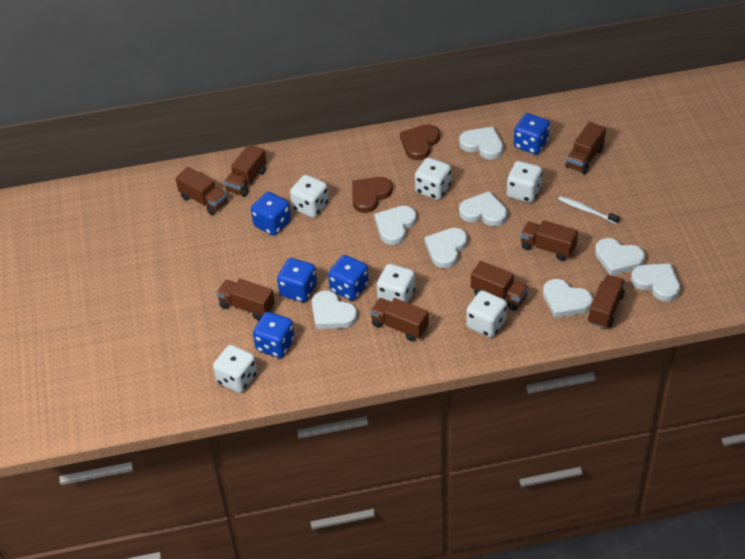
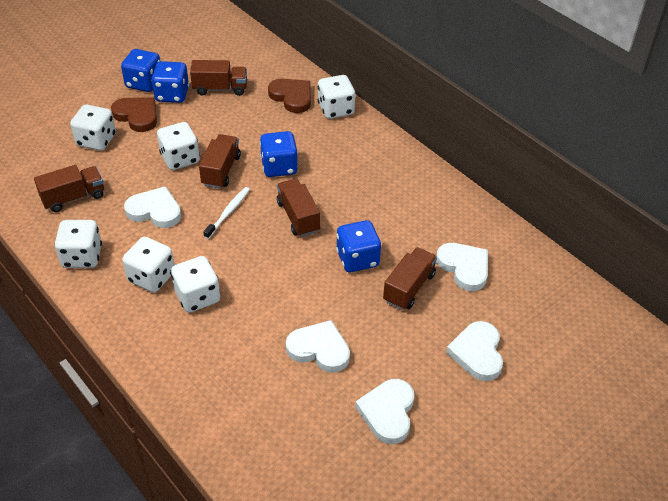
blue dice: 5 -> 4
brown truck: 8 -> 5
white heart: 8 -> 5

